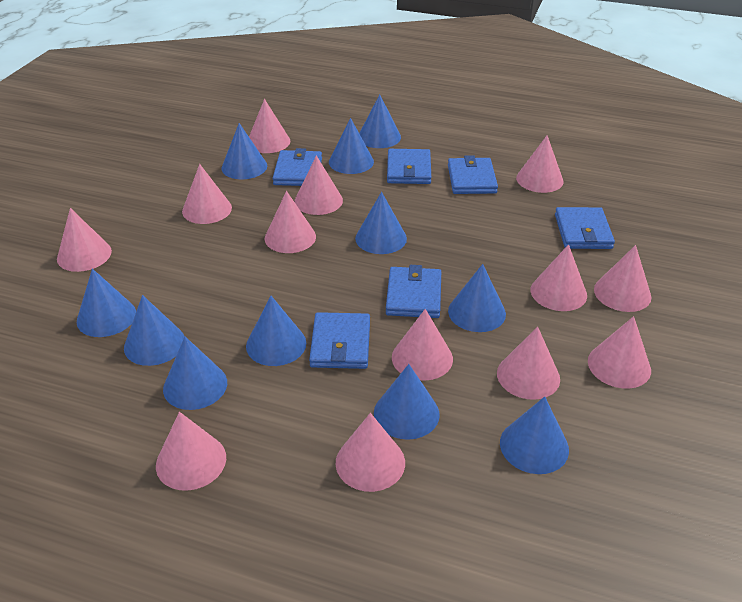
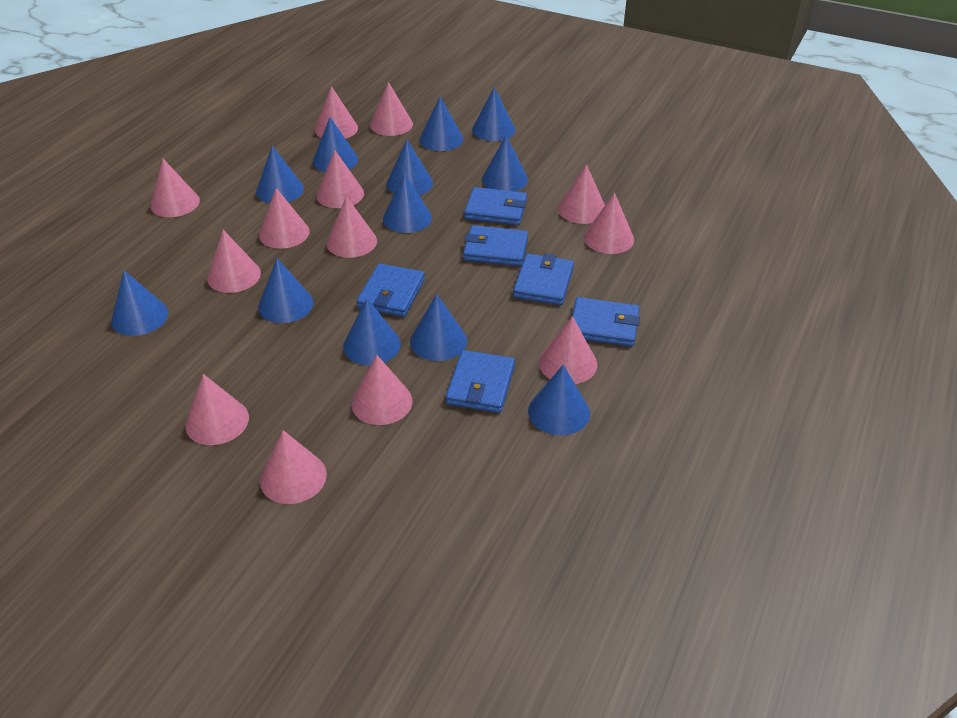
blue cone: 11 -> 12

